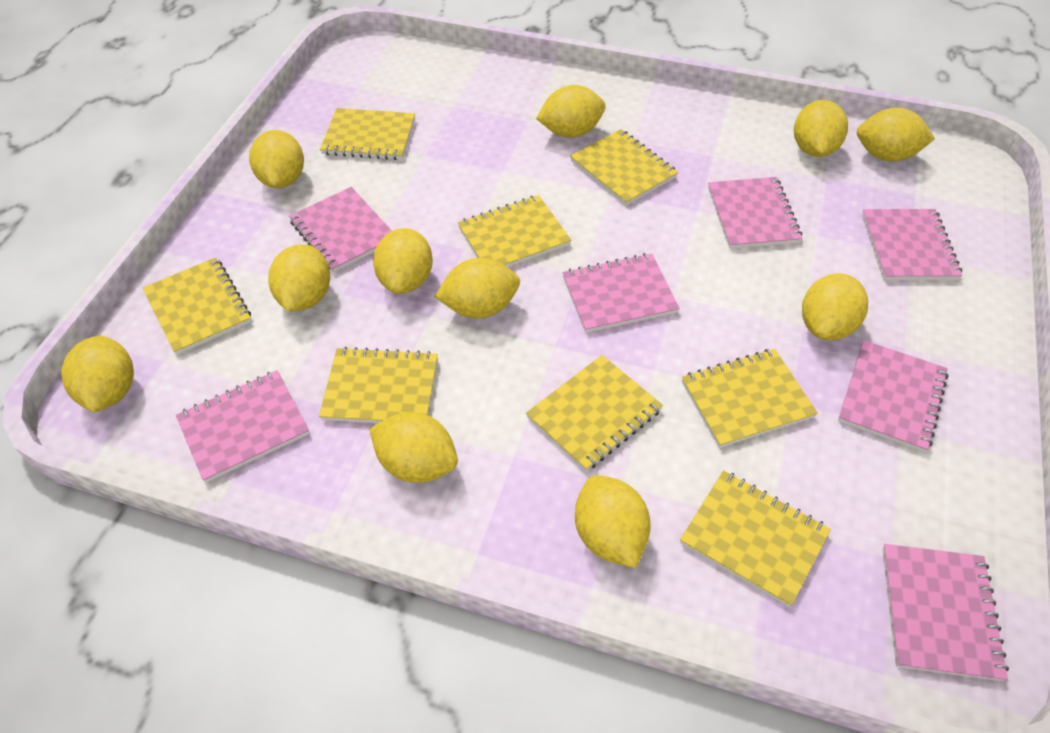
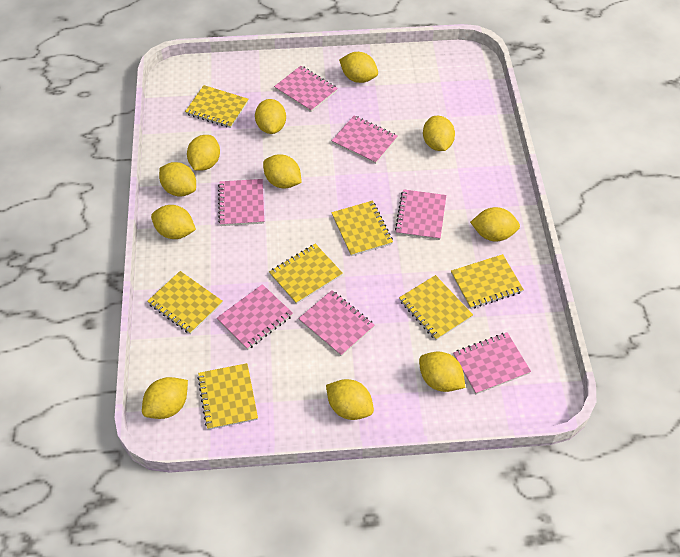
yellow notebook: 8 -> 7

